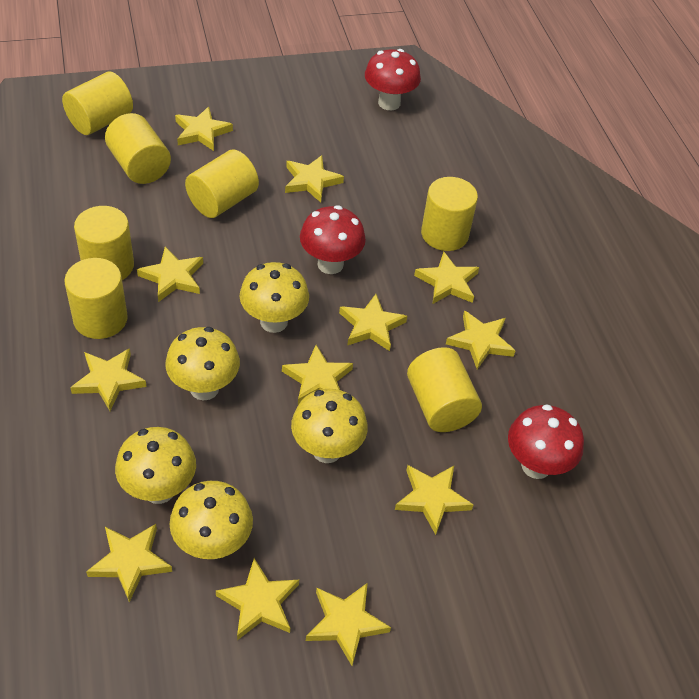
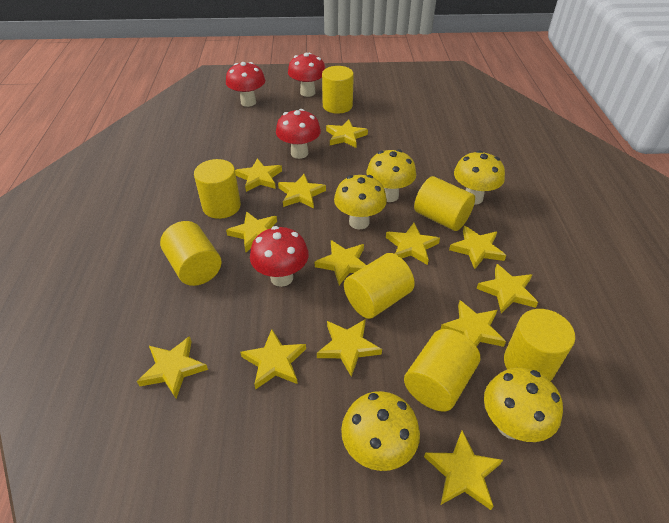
red mushroom: 3 -> 4
yellow star: 12 -> 13

